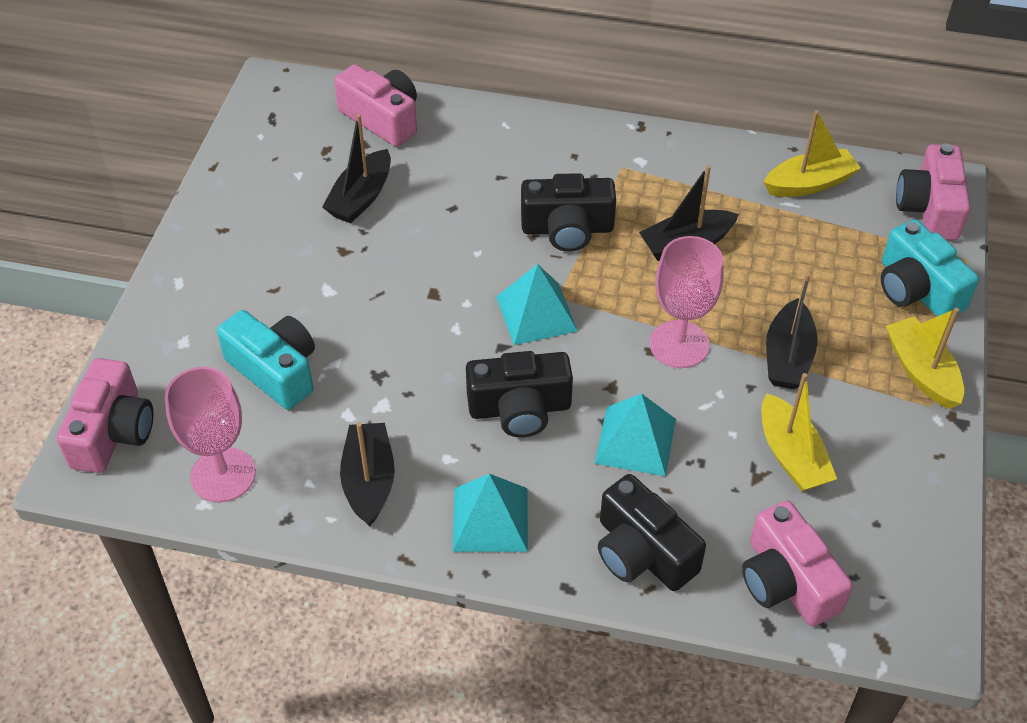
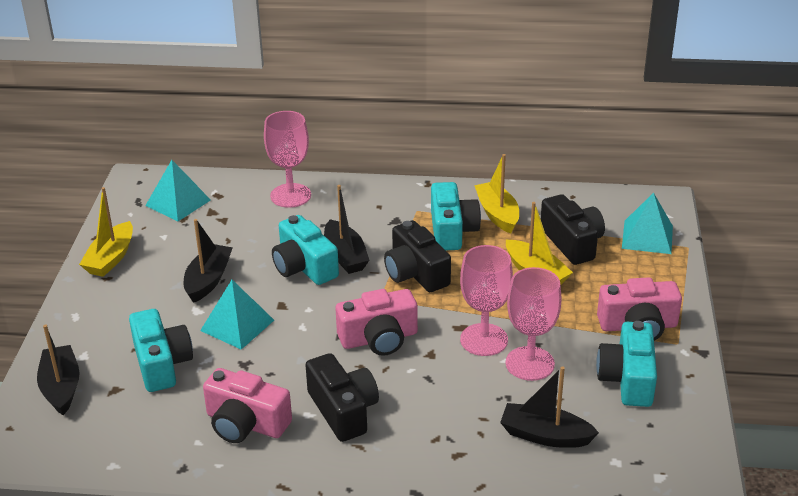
pink camera: 4 -> 3
pink goblet: 2 -> 3
turquoise camera: 2 -> 4

